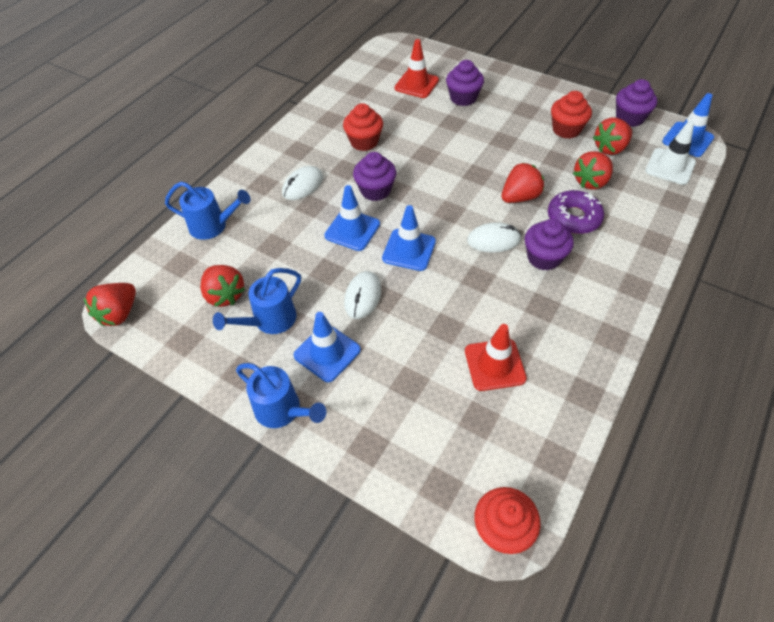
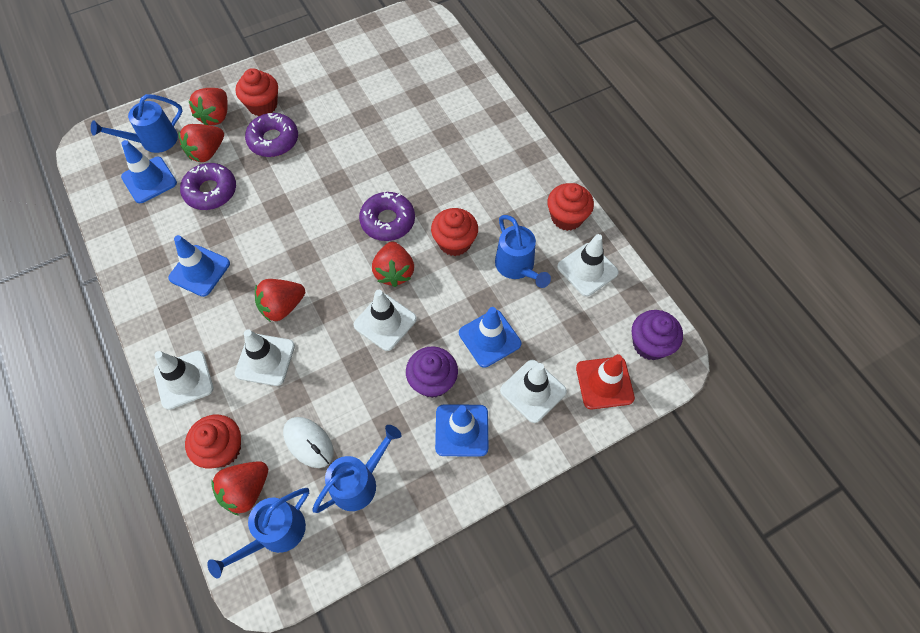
blue watering can: 3 -> 4
purple cupcake: 4 -> 2
purple donut: 1 -> 3
red cupcake: 3 -> 4
red traffic cone: 2 -> 1
white mouse: 3 -> 1
white traffic cone: 1 -> 5

